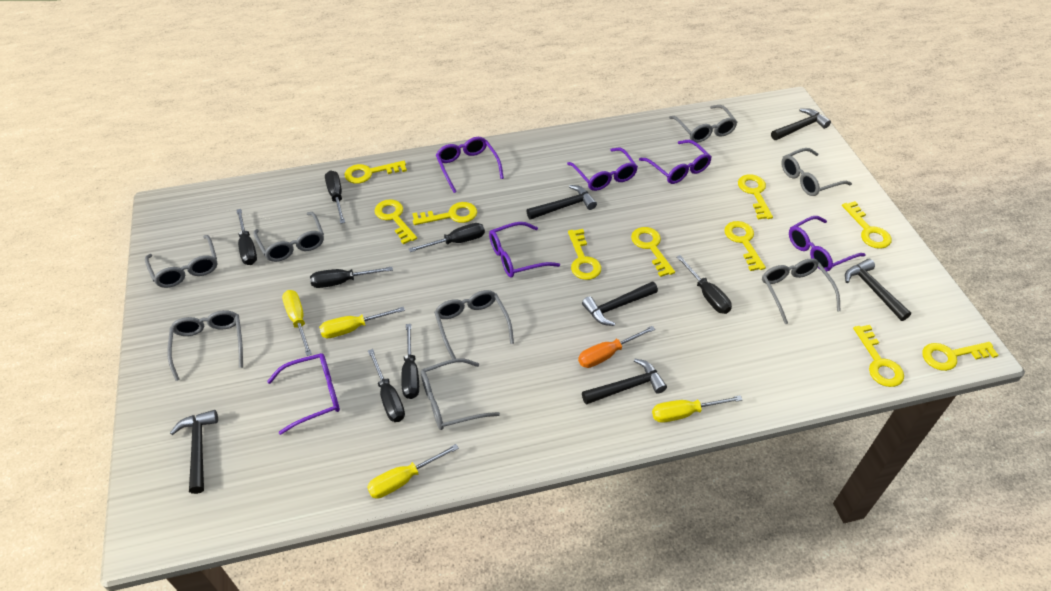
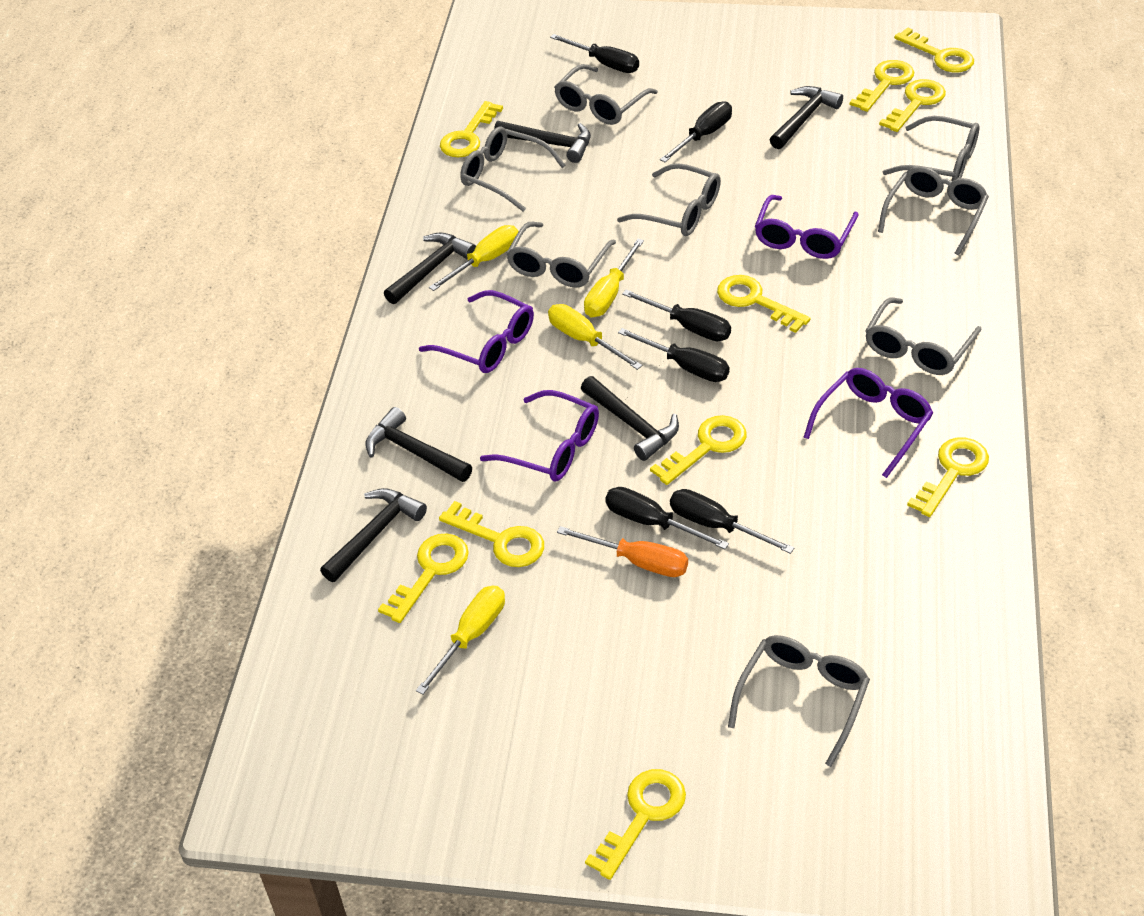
black screwdriver: 7 -> 6
purple glasses: 6 -> 4

